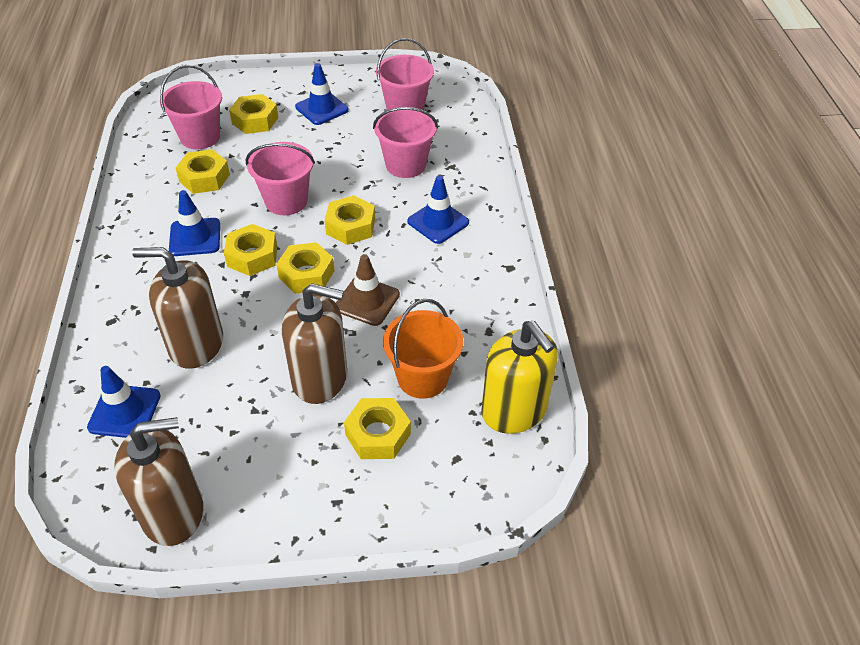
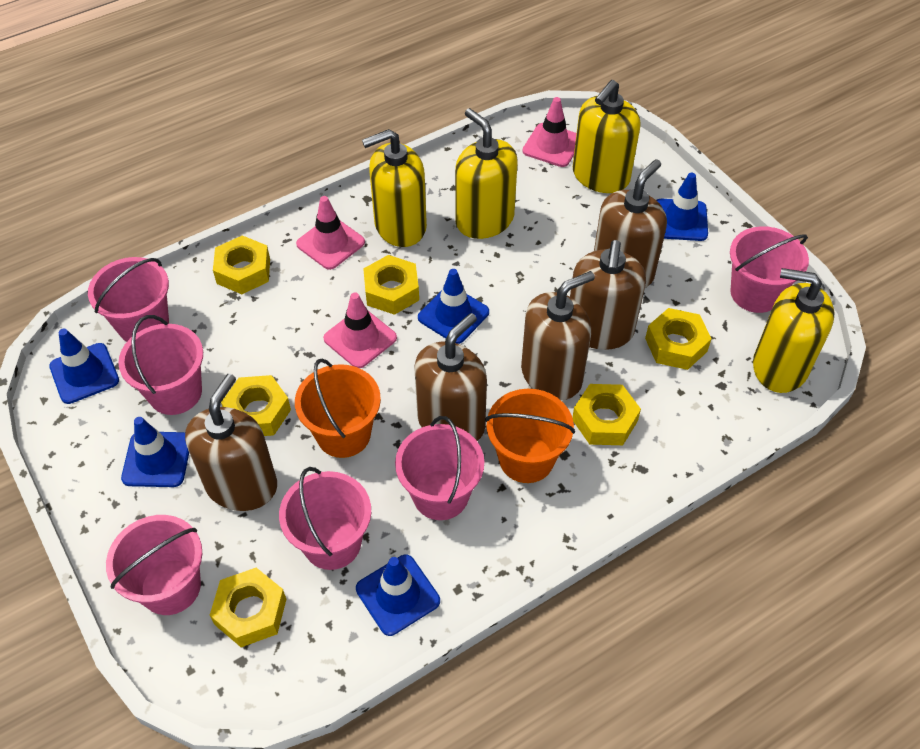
blue traffic cone: 4 -> 5
brown soap dispenser: 3 -> 5
brown traffic cone: 1 -> 0
orange bucket: 1 -> 2
pink bucket: 4 -> 6
pink traffic cone: 0 -> 3
yellow soap dispenser: 1 -> 4

